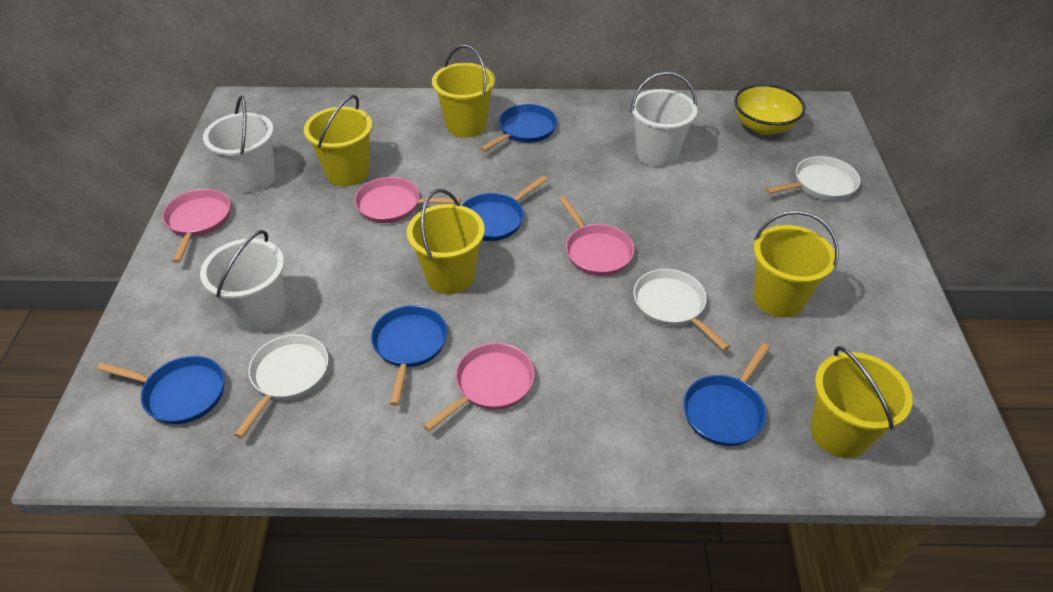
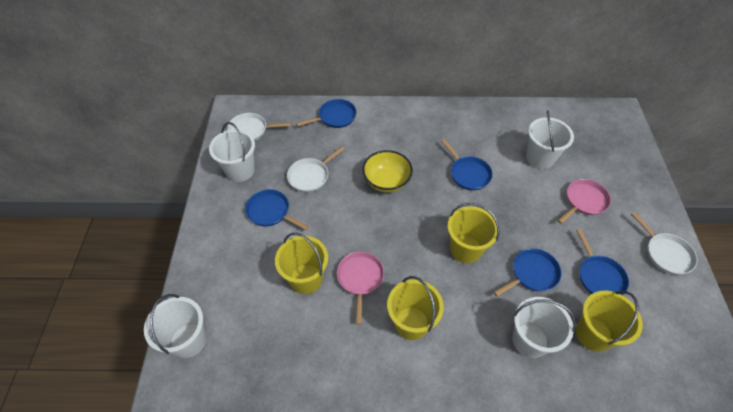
pink pan: 4 -> 2
white bucket: 3 -> 4
yellow bucket: 5 -> 4

